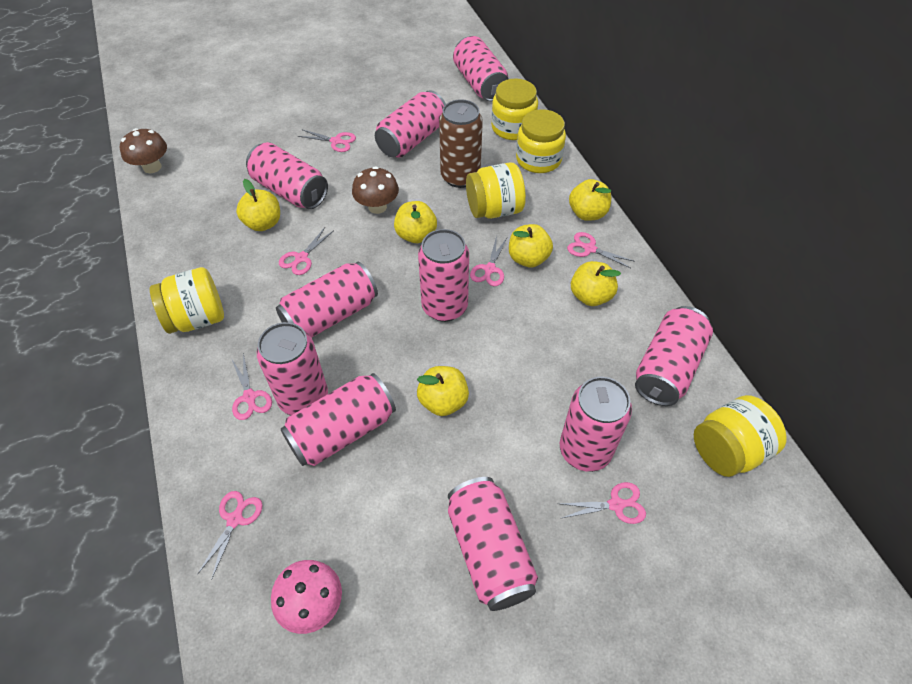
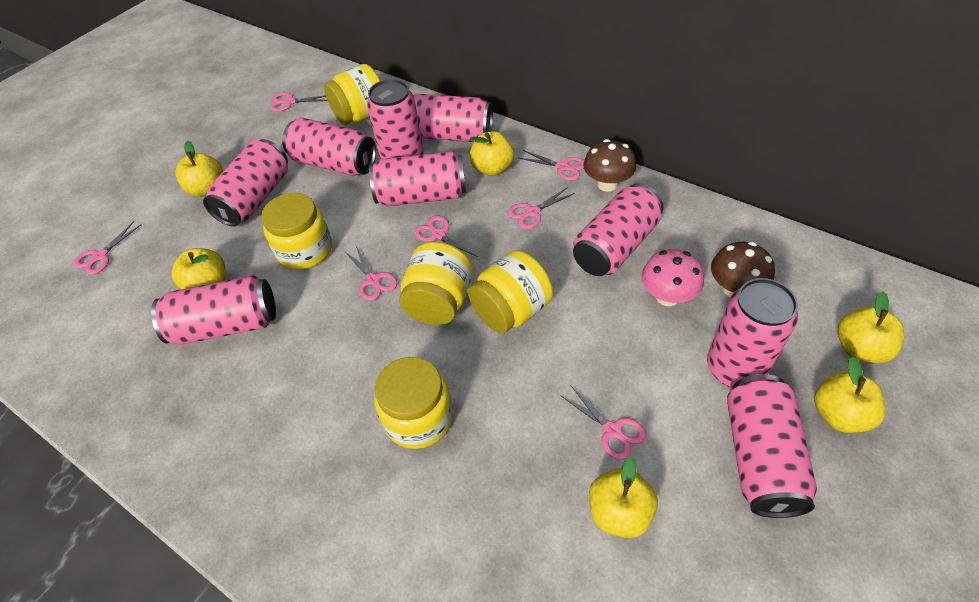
brown can: 1 -> 0
pink can: 10 -> 9

